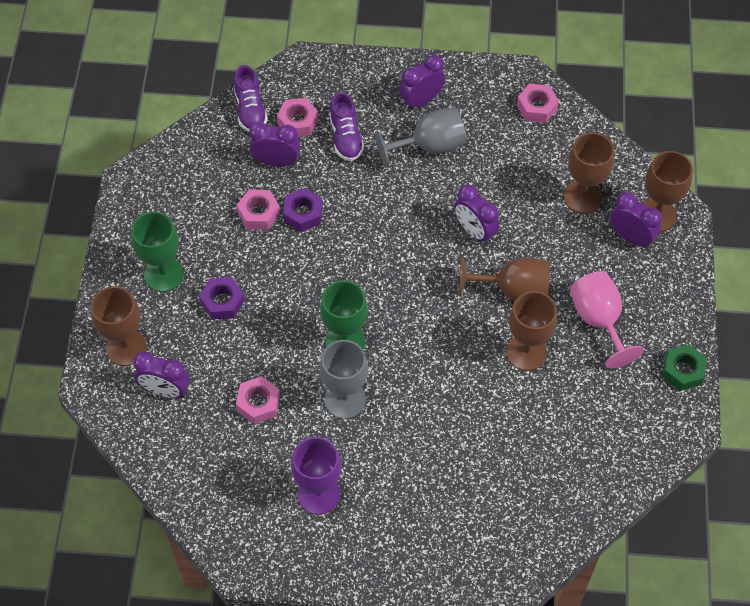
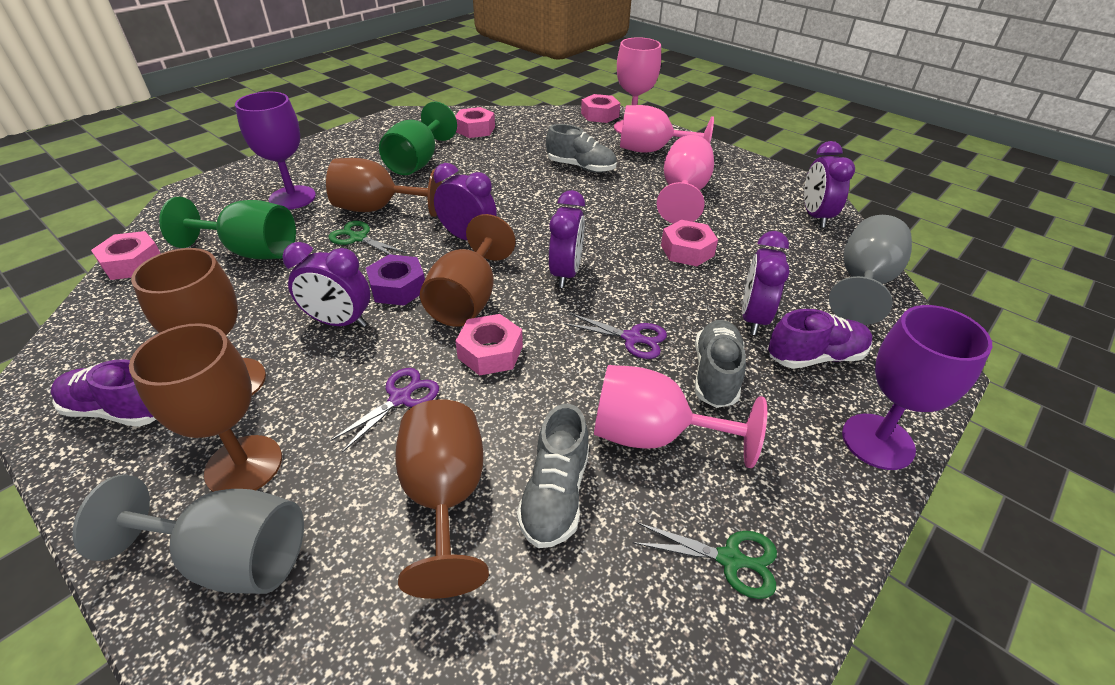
green nut: 1 -> 0
green scissors: 0 -> 2
grey shoe: 0 -> 3
pink goblet: 1 -> 4
pink nut: 4 -> 5
purple goblet: 1 -> 2
purple nut: 2 -> 1
purple scissors: 0 -> 2

